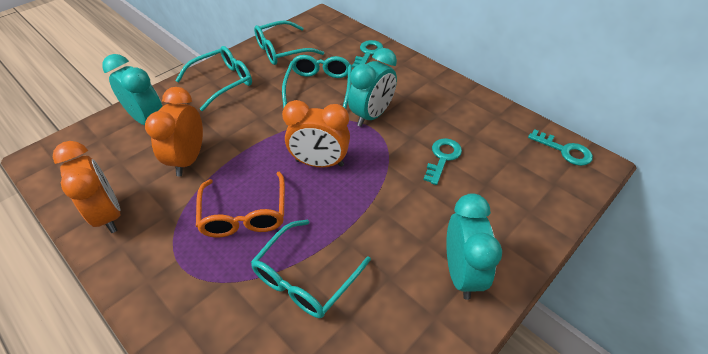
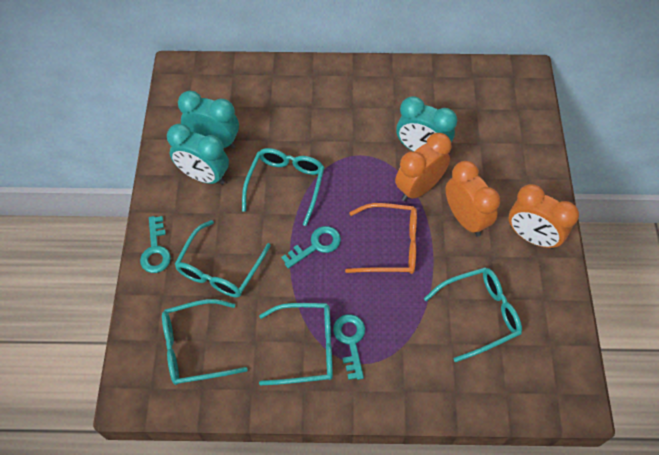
turquoise glasses: 4 -> 5

